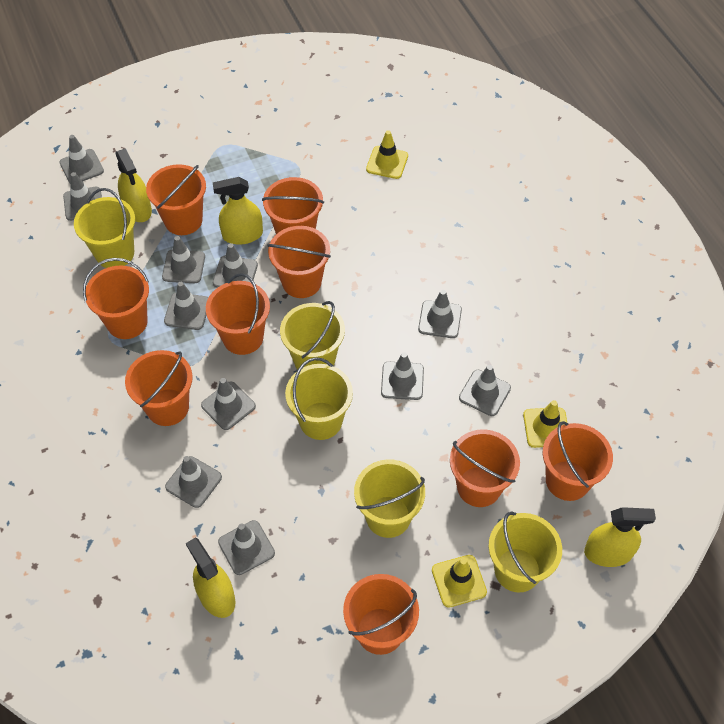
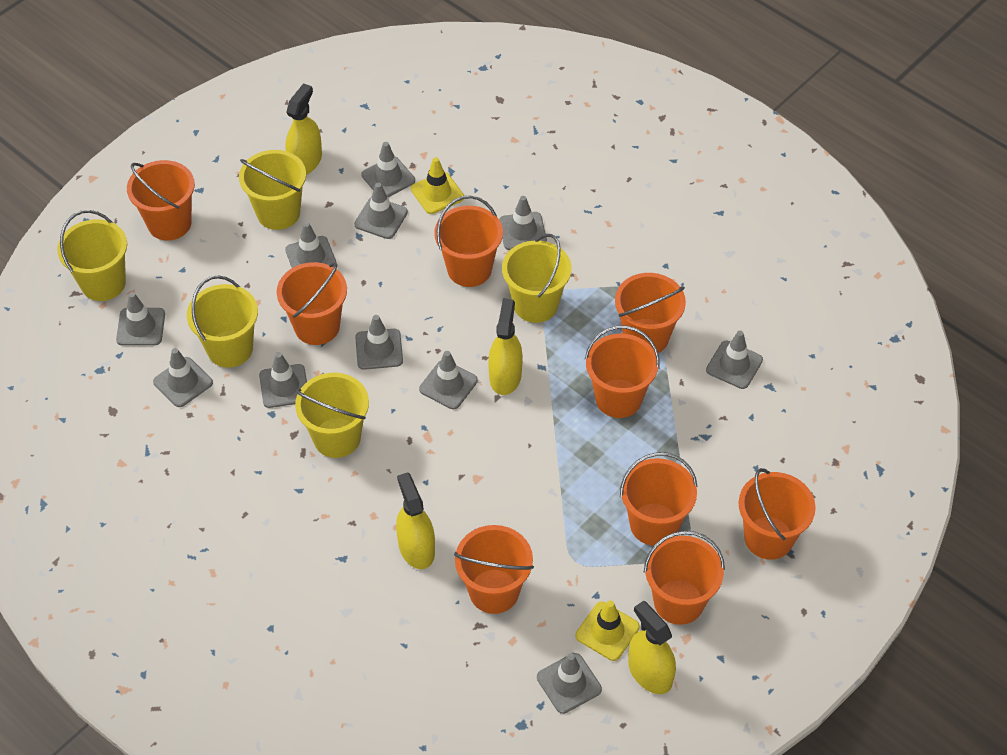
yellow traffic cone: 3 -> 2

